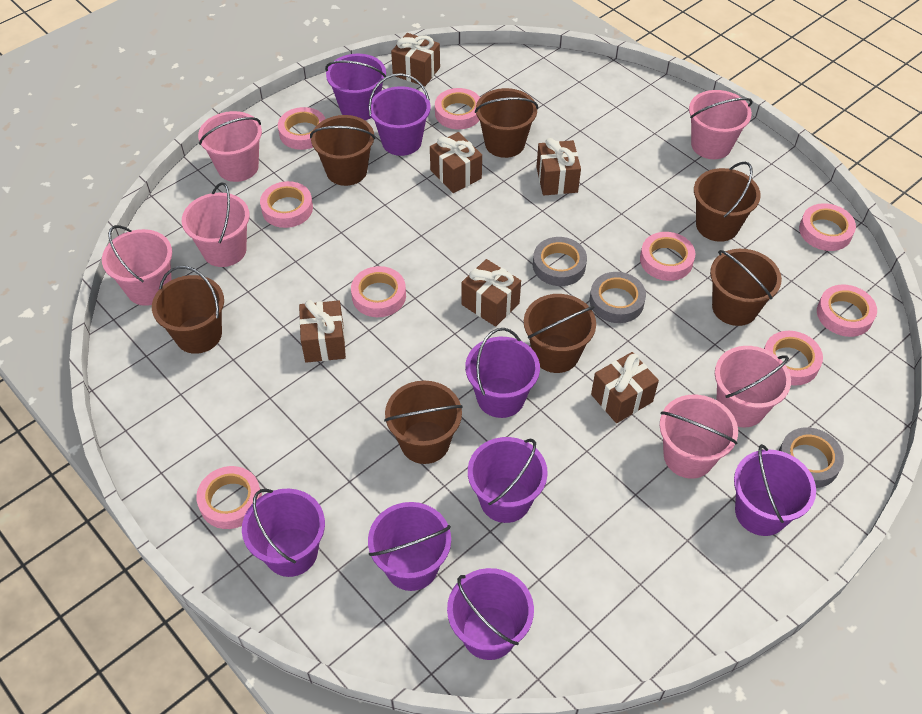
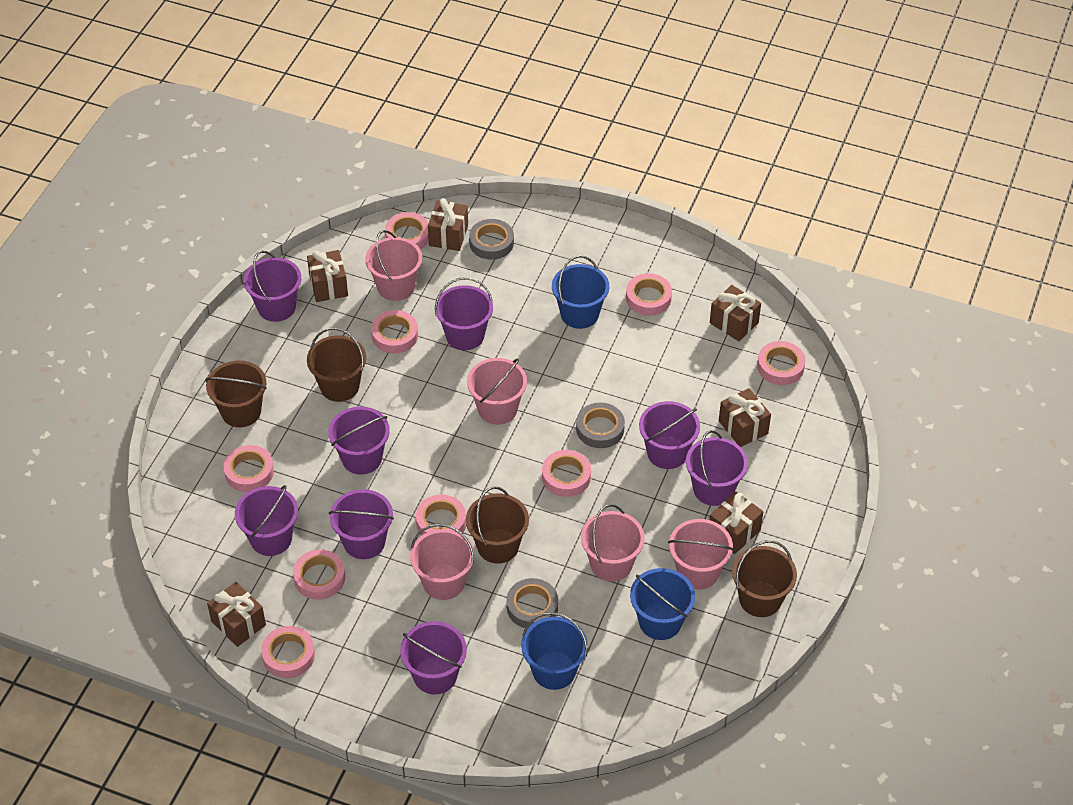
blue bucket: 0 -> 3
brown bucket: 7 -> 4
pink bucket: 6 -> 5

